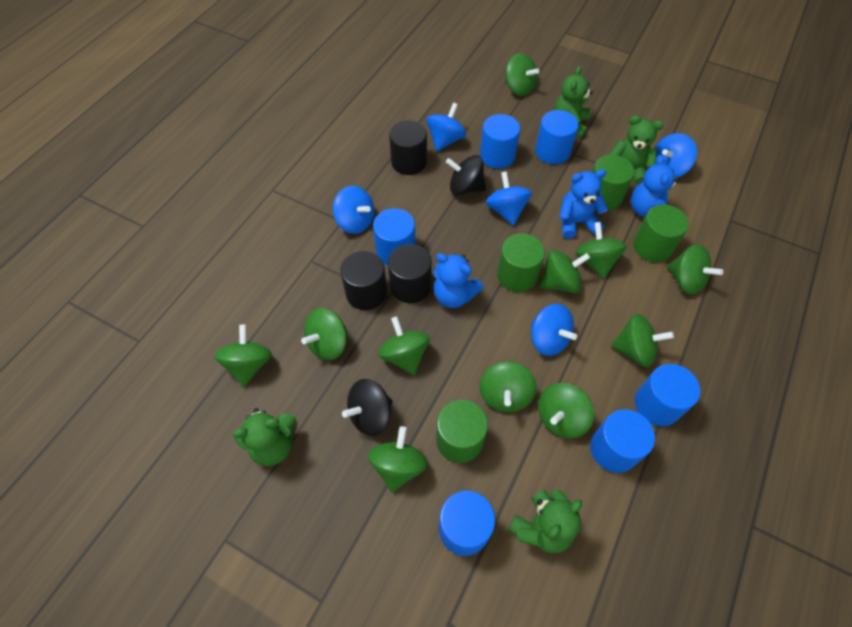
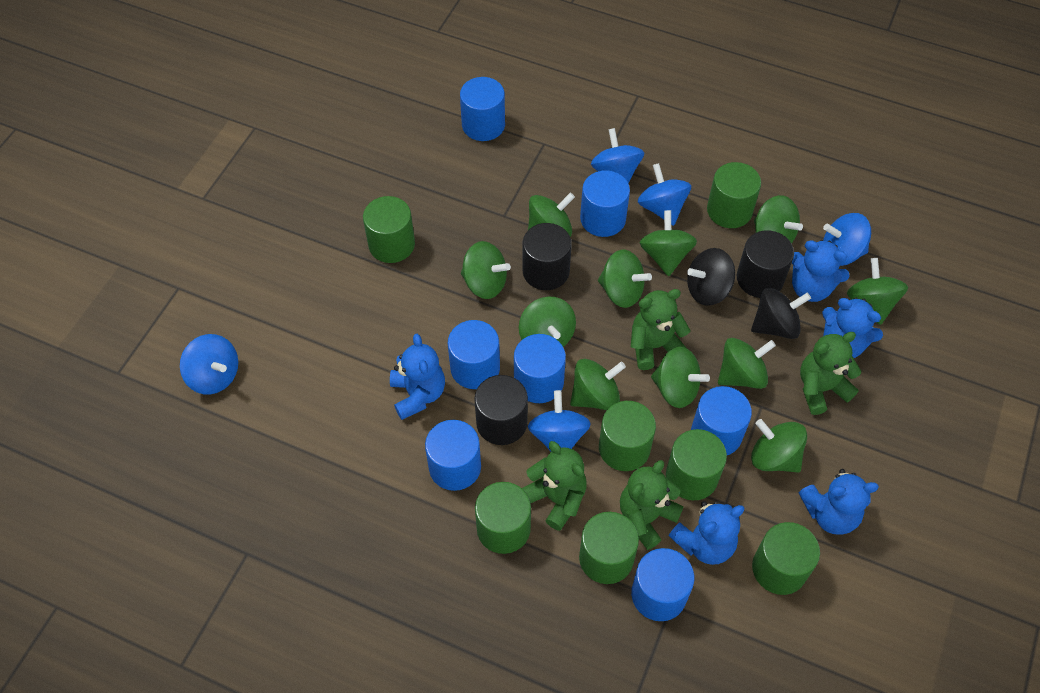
blue cylinder: 6 -> 7
blue teddy bear: 3 -> 5
green cylinder: 4 -> 7

